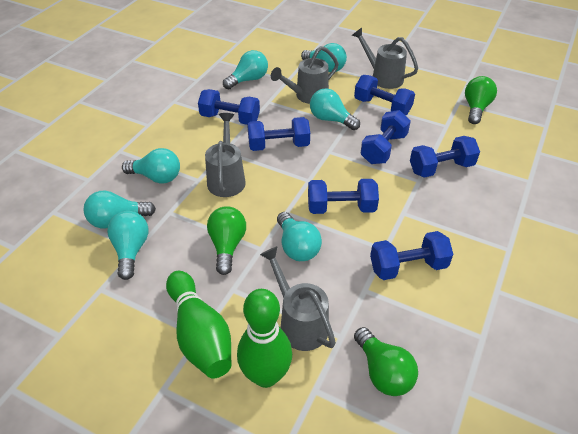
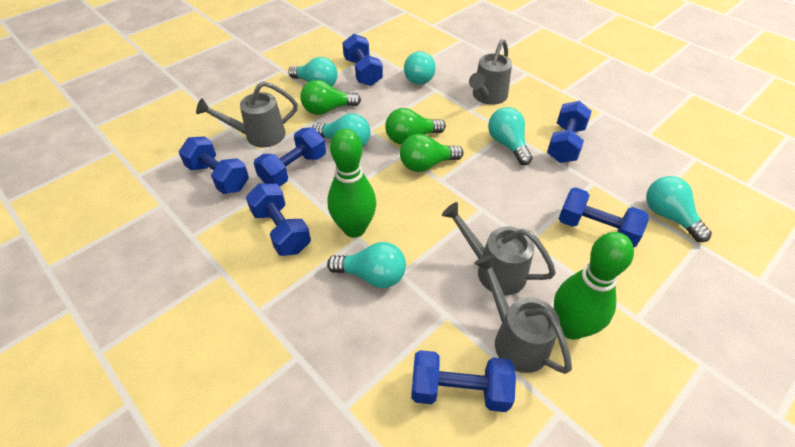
turquoise light bulb: 7 -> 6

